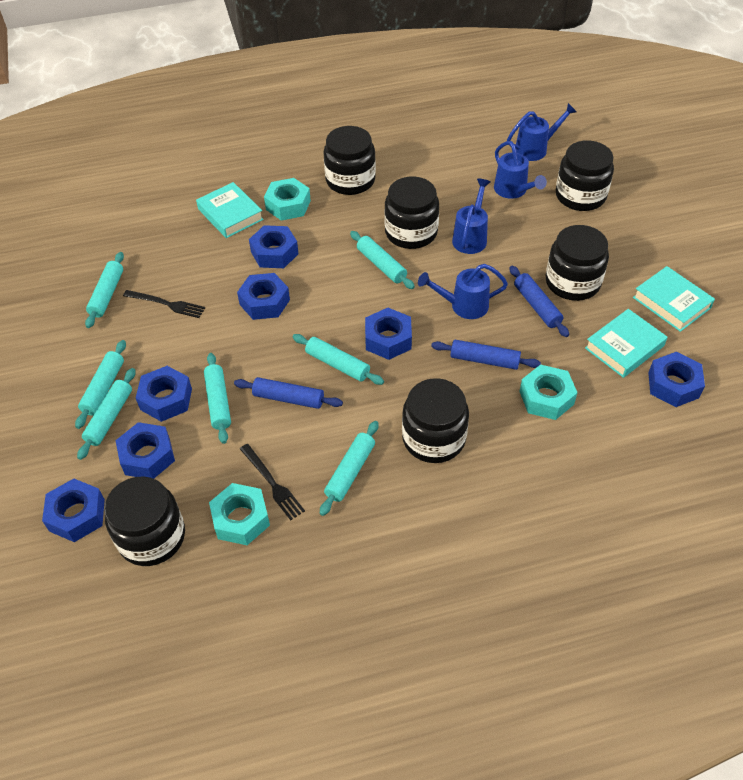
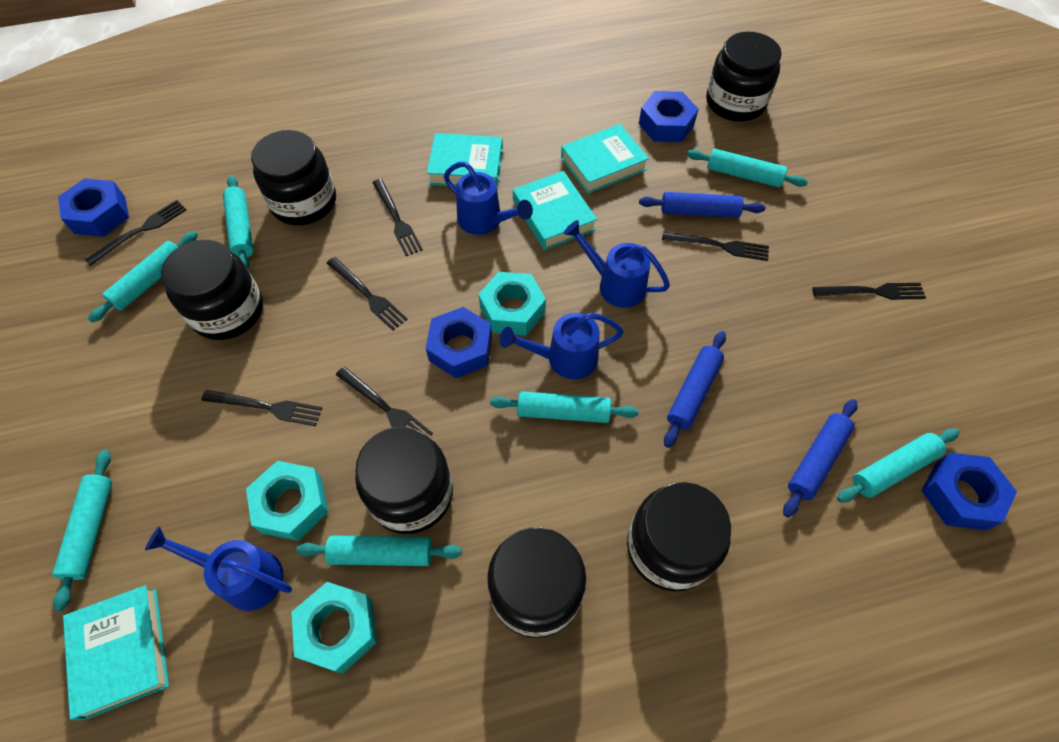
black fork: 2 -> 7
blue nut: 7 -> 4
turquoise book: 3 -> 4

